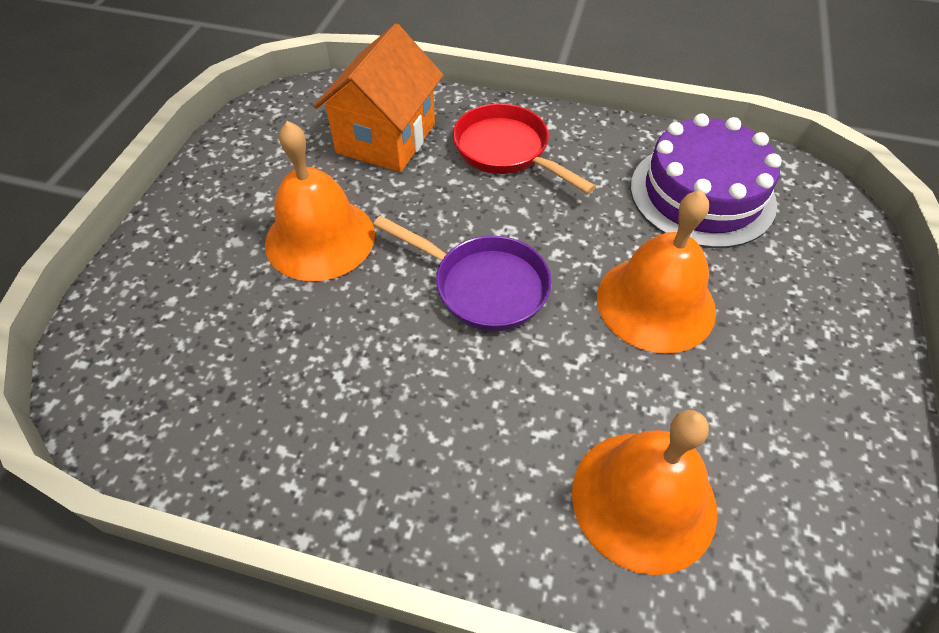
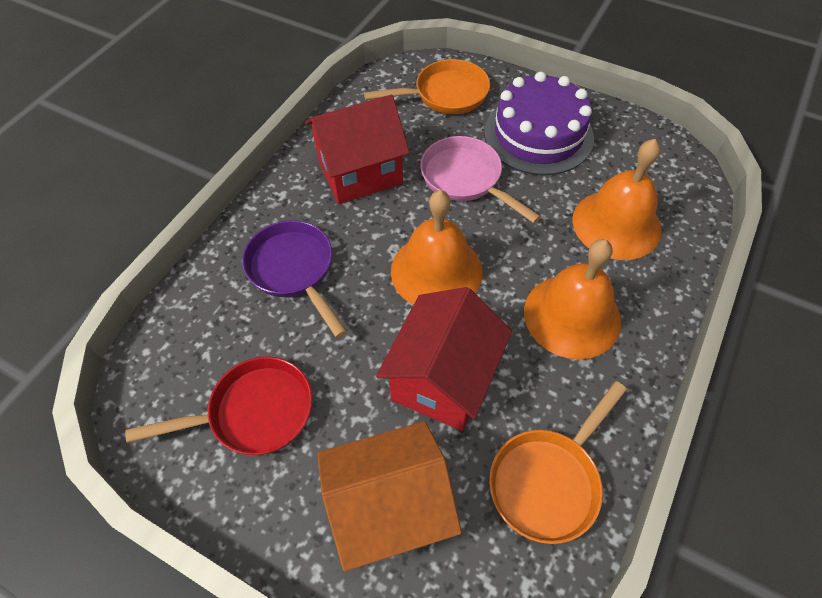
orange pan: 0 -> 2
pink pan: 0 -> 1
red house: 0 -> 2

